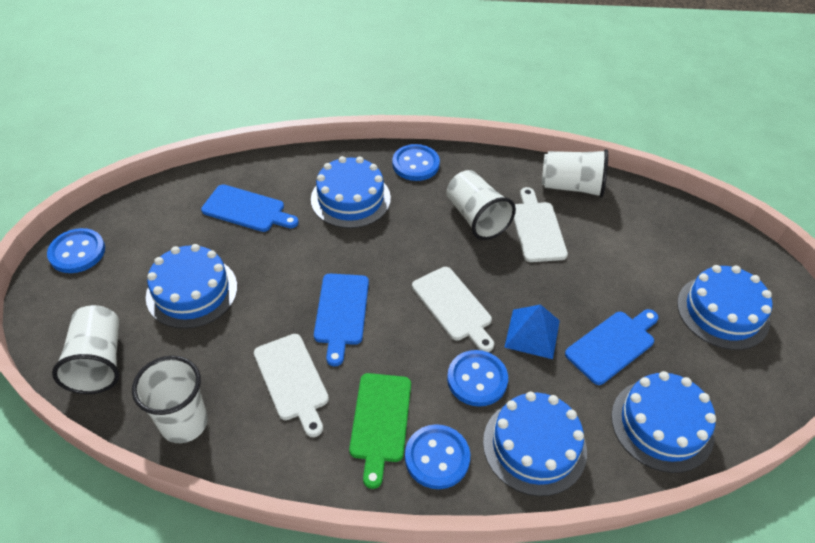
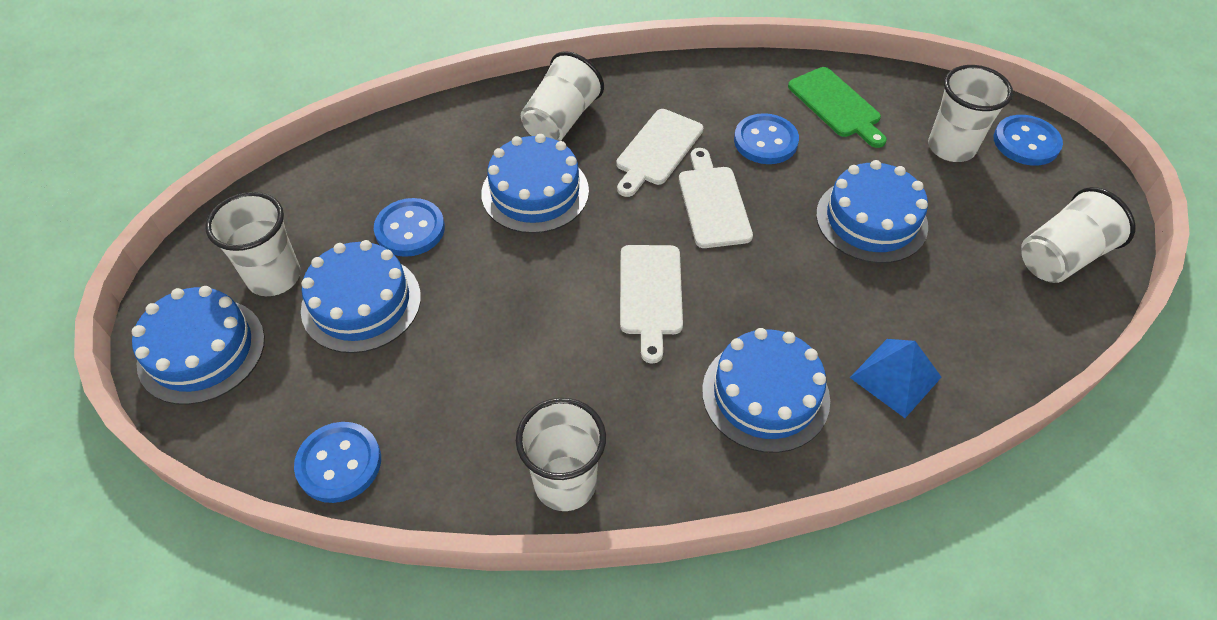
blue cutting board: 3 -> 0
white cup: 4 -> 5

